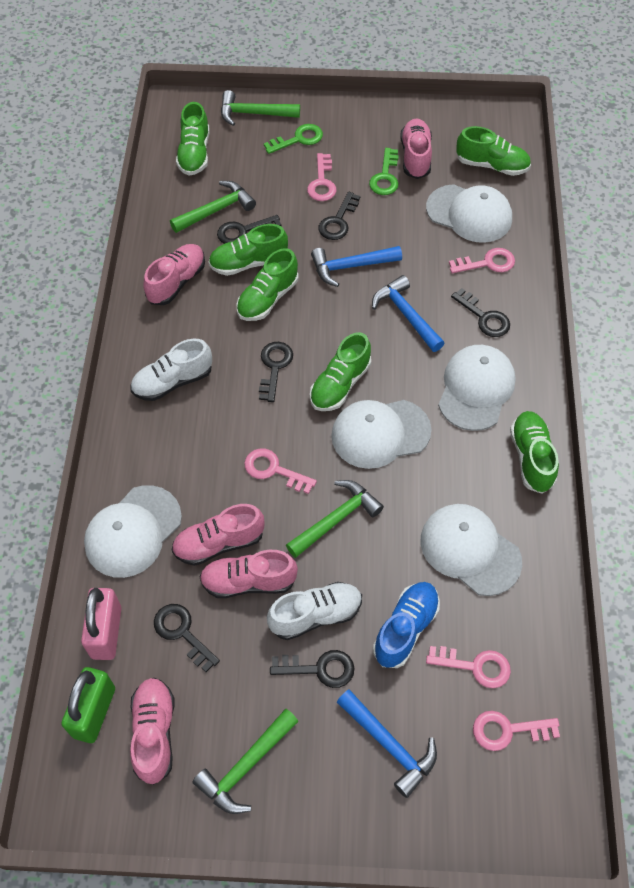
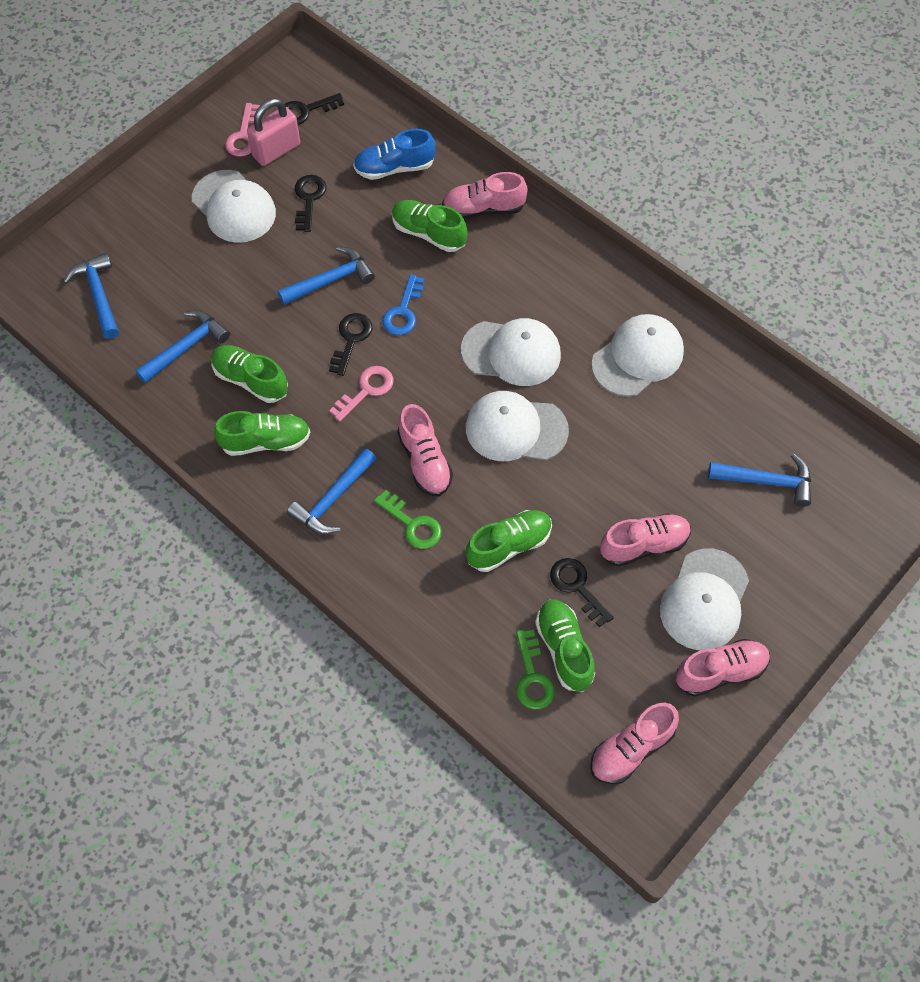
black key: 6 -> 4
blue hammer: 3 -> 5
blue key: 0 -> 1
green hammer: 4 -> 0
green padlock: 1 -> 0
green shoe: 6 -> 5
pink key: 5 -> 2
white shoe: 2 -> 0

